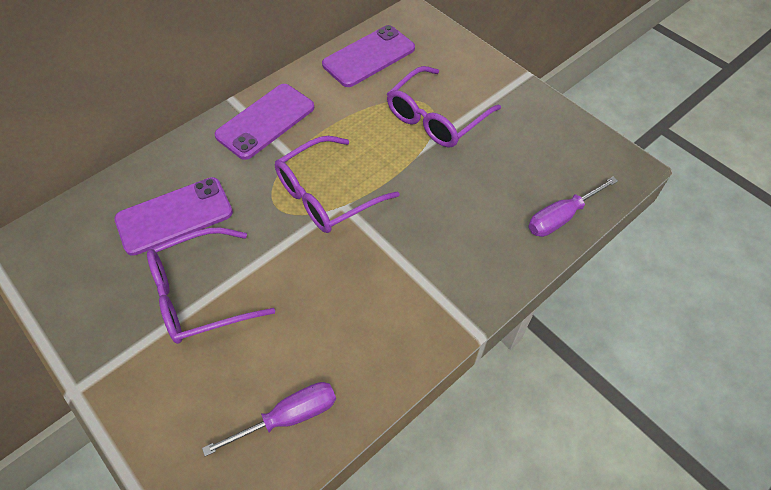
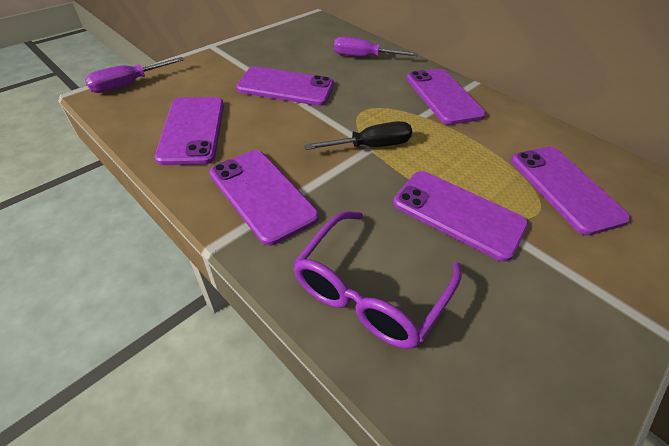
black screwdriver: 0 -> 1
purple glasses: 3 -> 1
purple phone: 3 -> 6

